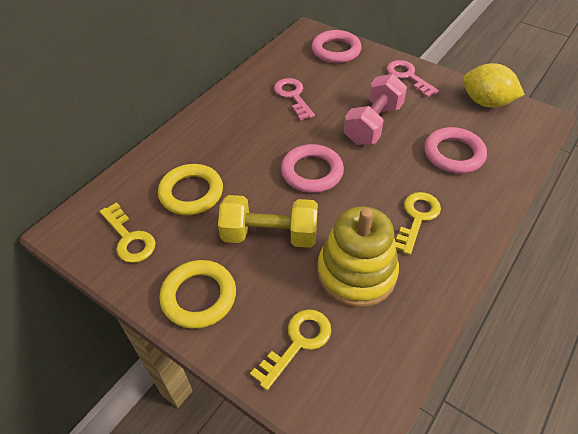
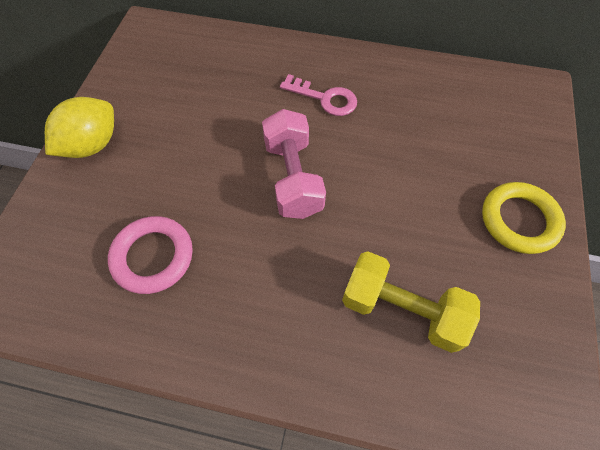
pink key: 2 -> 1
pink ring: 3 -> 1
yellow key: 3 -> 0
yellow ring: 2 -> 1
yellow stacking toy: 1 -> 0

